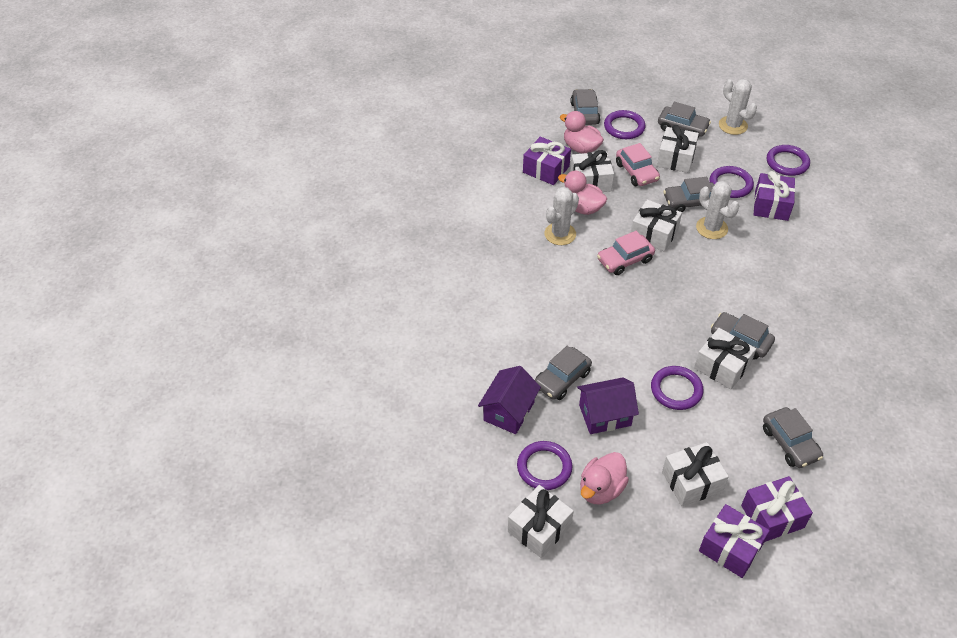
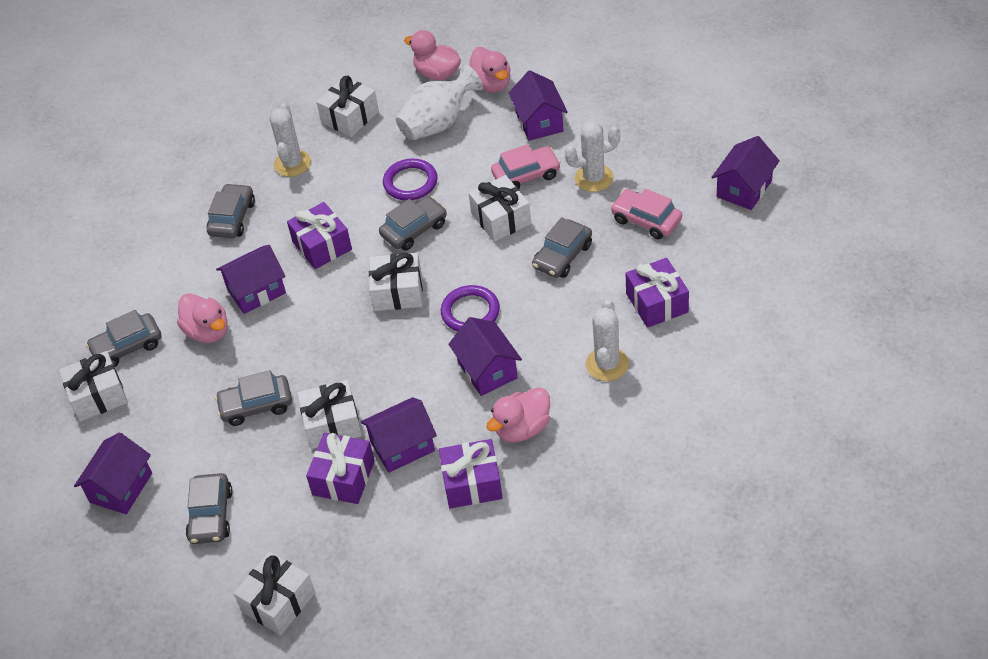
pink duck: 3 -> 4
purple house: 2 -> 6
purple ring: 5 -> 2
white vase: 0 -> 1

